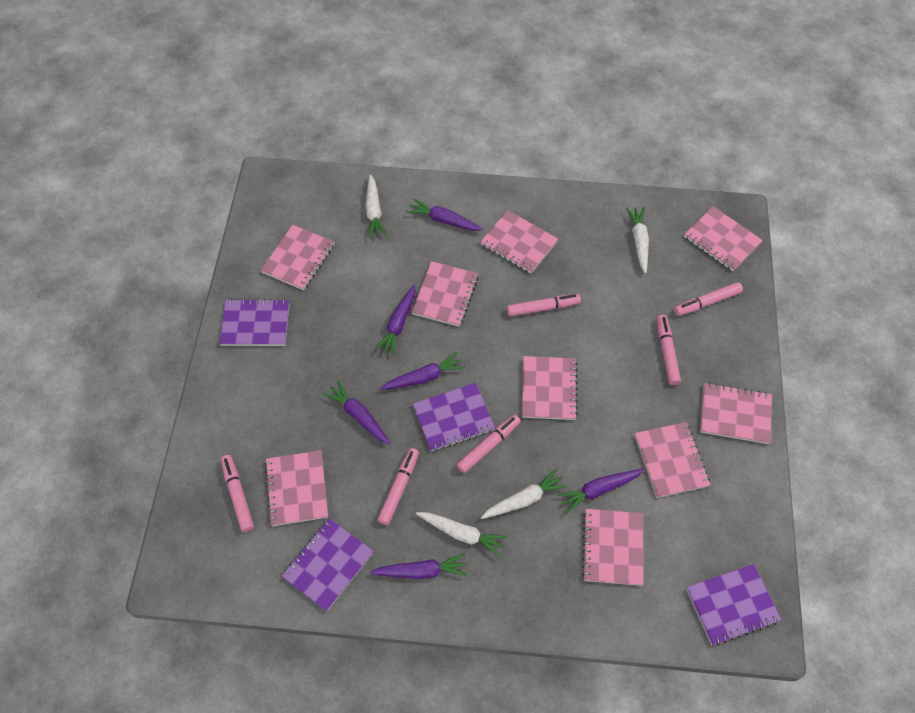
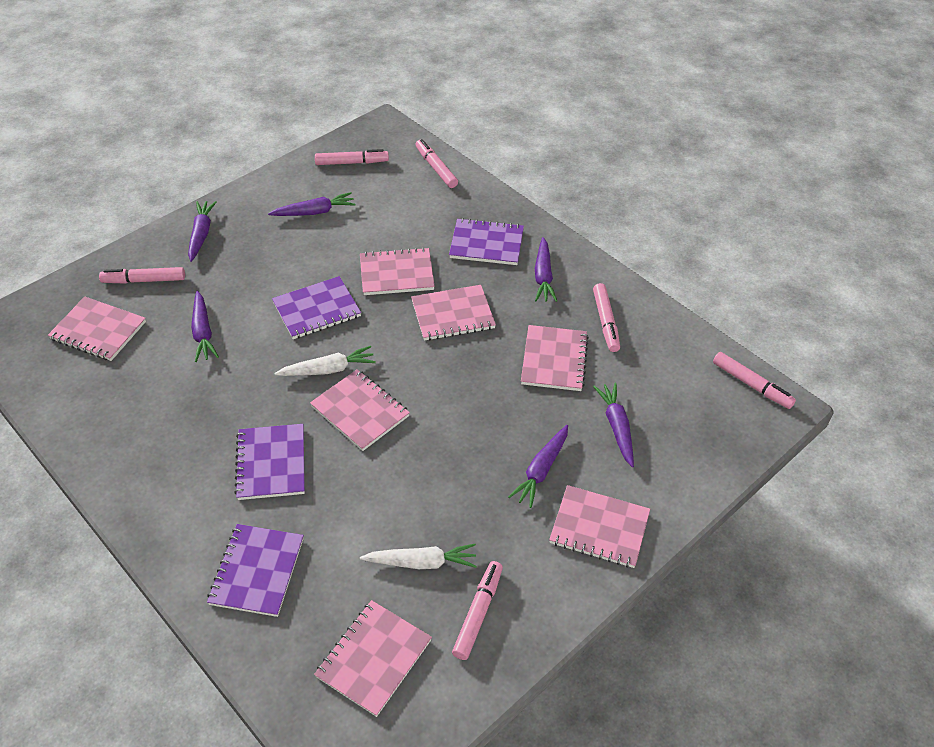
pink notebook: 9 -> 7
white carrot: 4 -> 2

